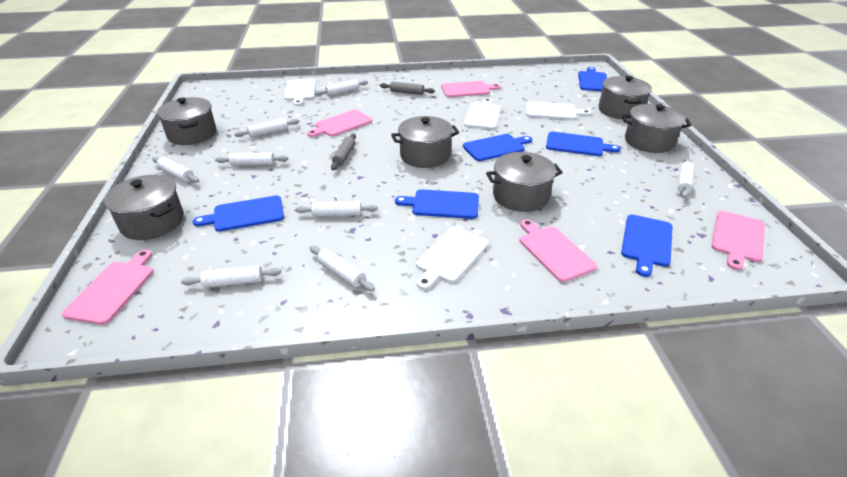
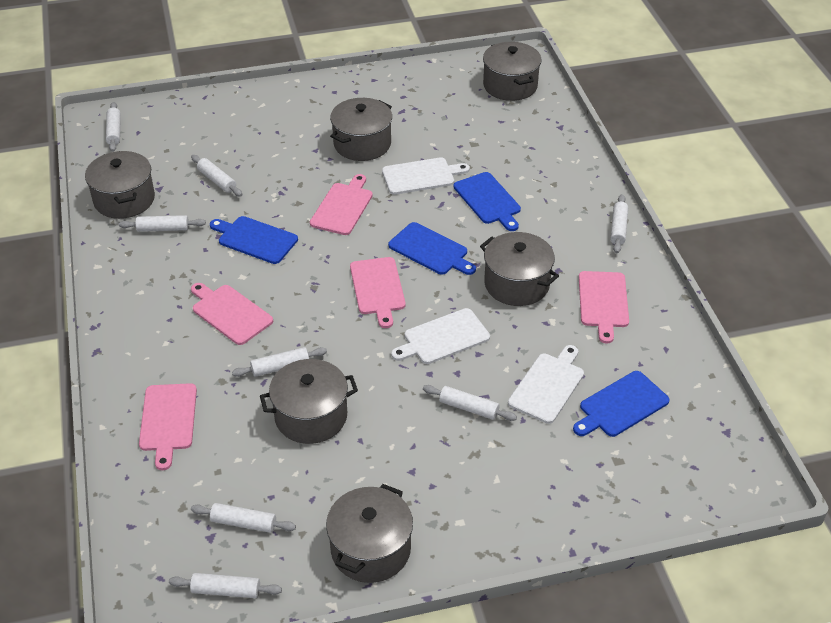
blue cutting board: 6 -> 4
grey rolling pin: 2 -> 0
white cutting board: 4 -> 3

